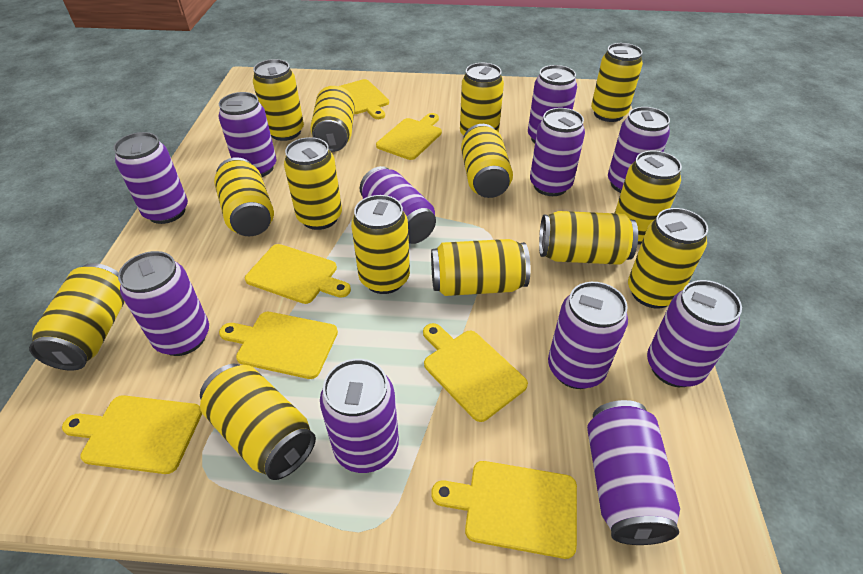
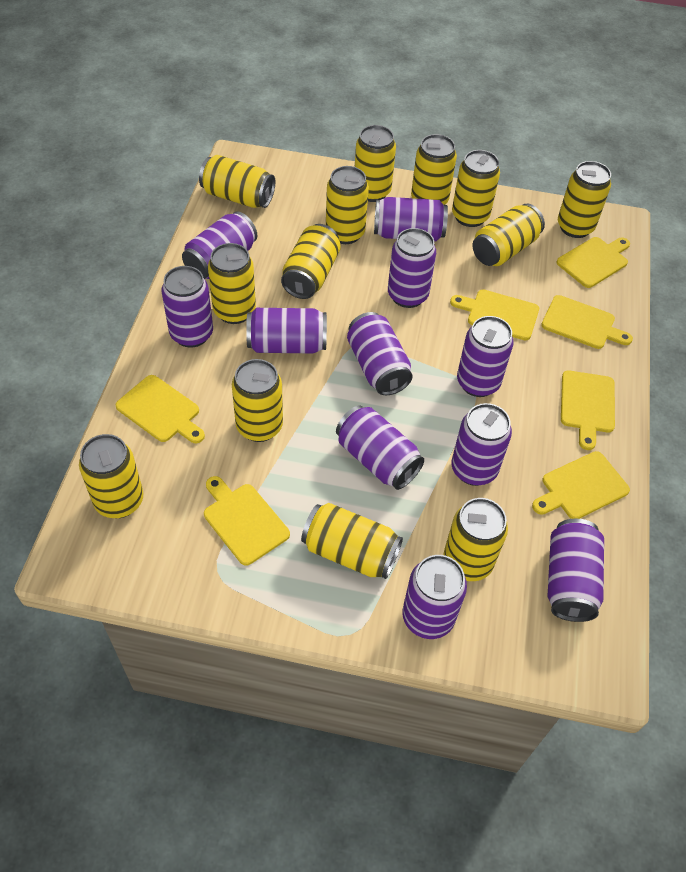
yellow can: 14 -> 13

